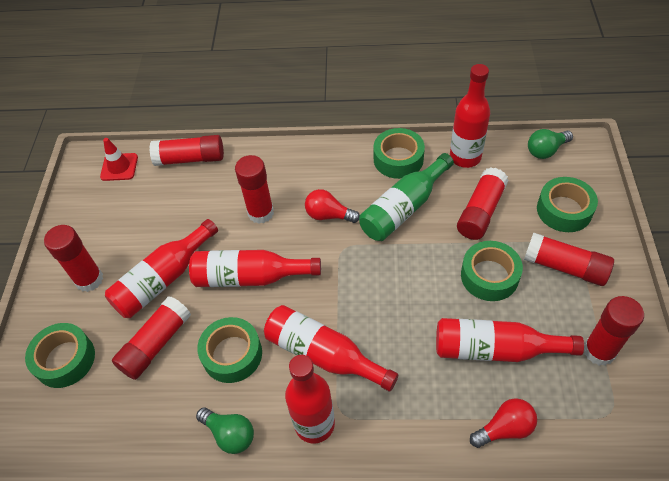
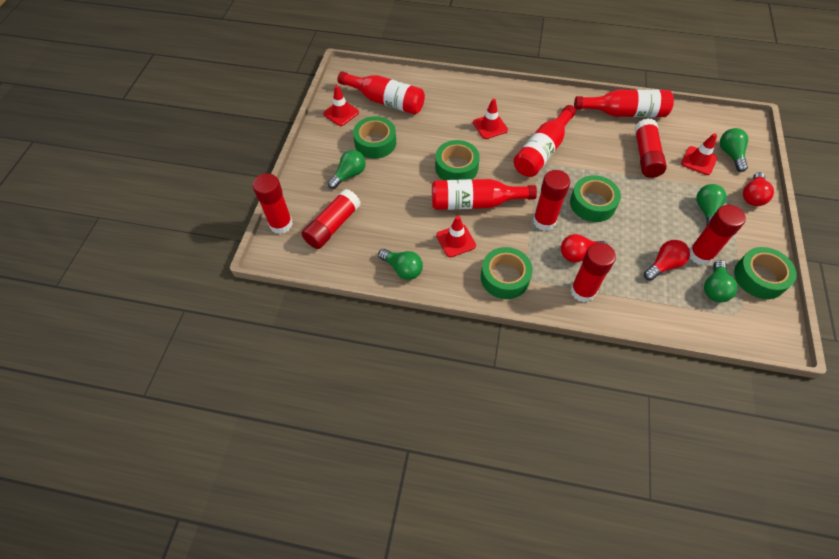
green bottle: 1 -> 0
green light bulb: 2 -> 5
red bottle: 6 -> 4
red glue stick: 7 -> 6
red light bulb: 2 -> 3
red traffic cone: 1 -> 4

